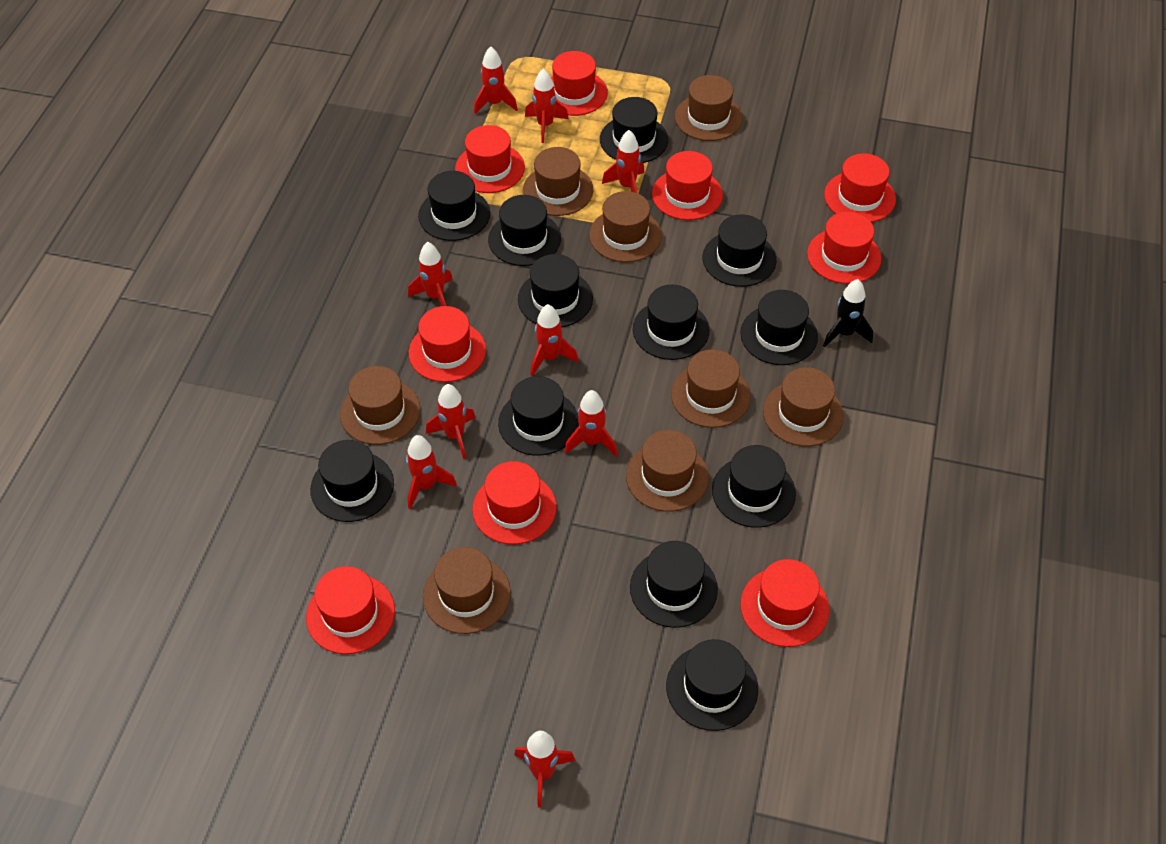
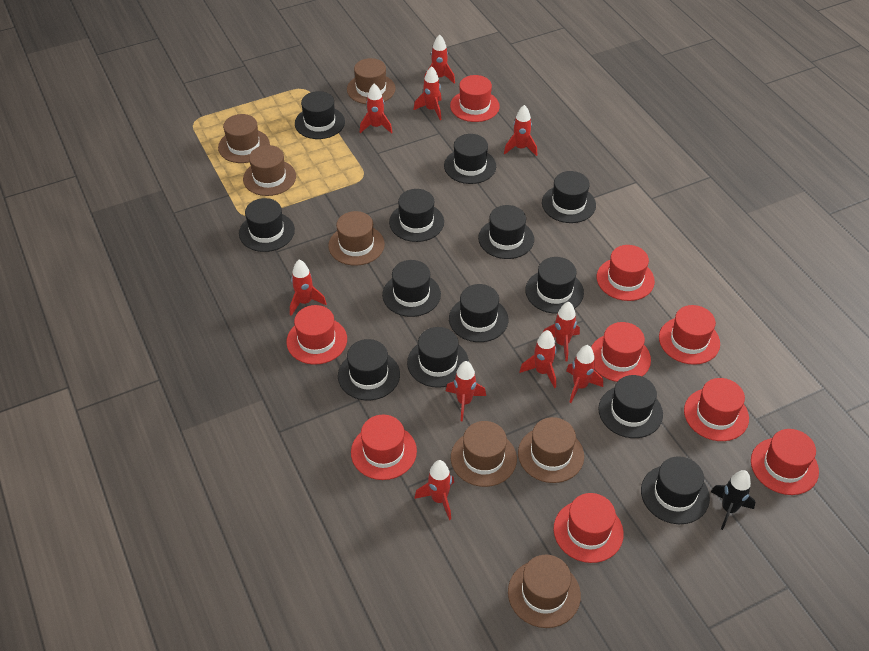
black hat: 12 -> 13
brown hat: 8 -> 7
red rocket: 9 -> 10

